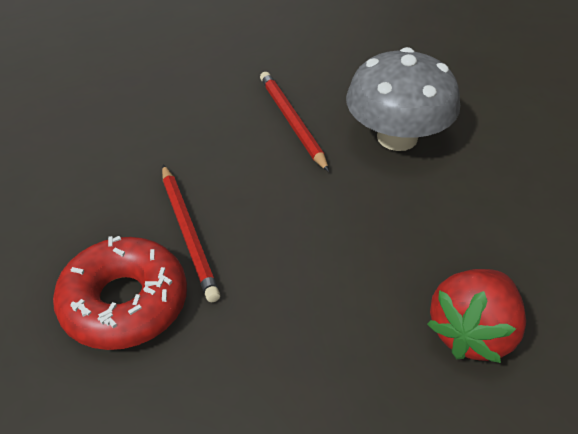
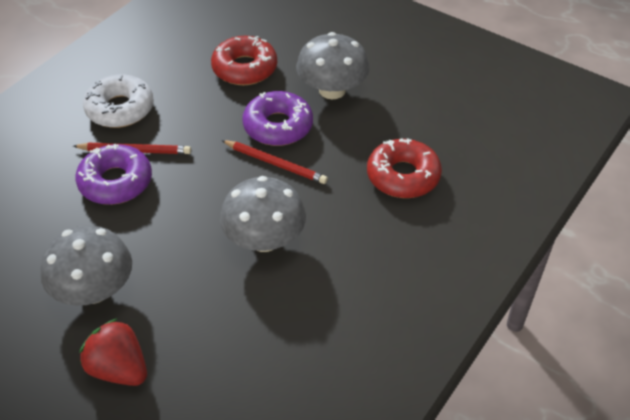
grey mushroom: 1 -> 3
purple donut: 0 -> 2
red donut: 1 -> 2
white donut: 0 -> 1

